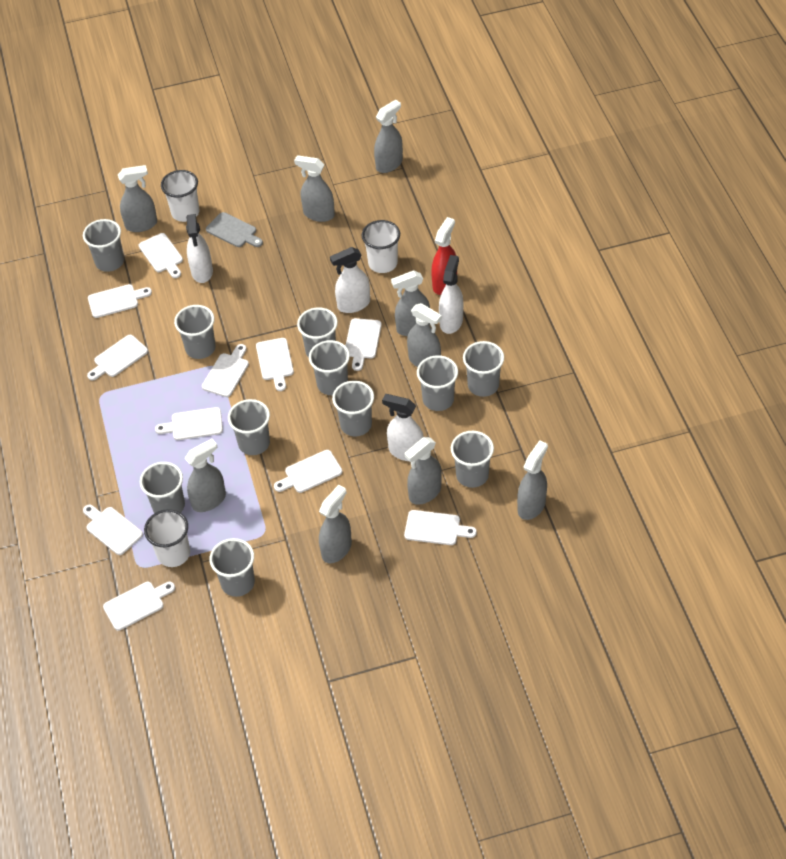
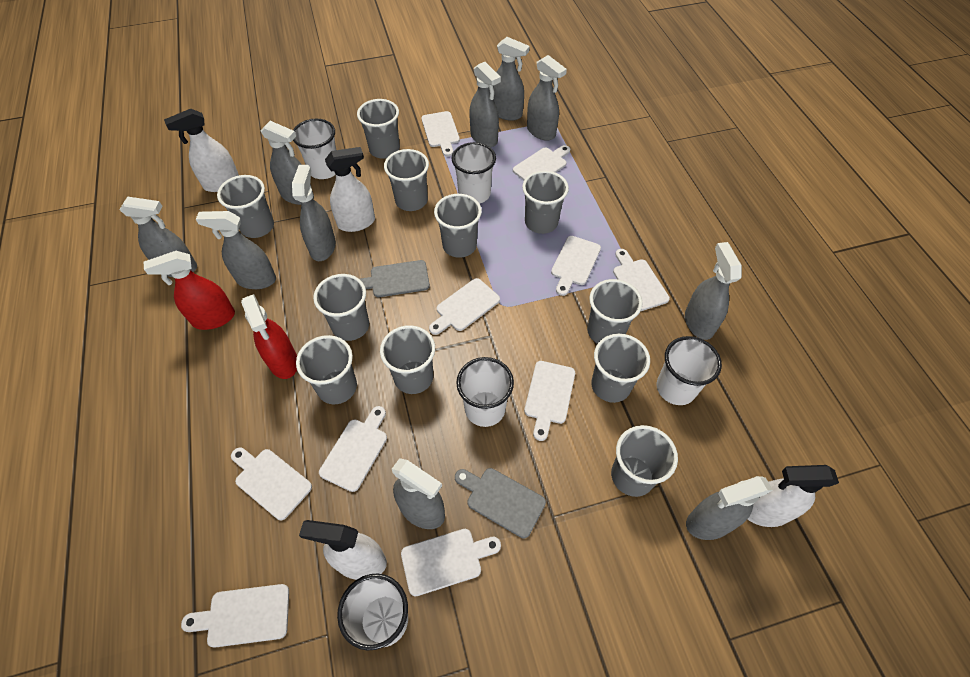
grey cutting board: 1 -> 2
grey spray bottle: 9 -> 10
red spray bottle: 1 -> 2
white cup: 3 -> 5
white cutting board: 11 -> 10

